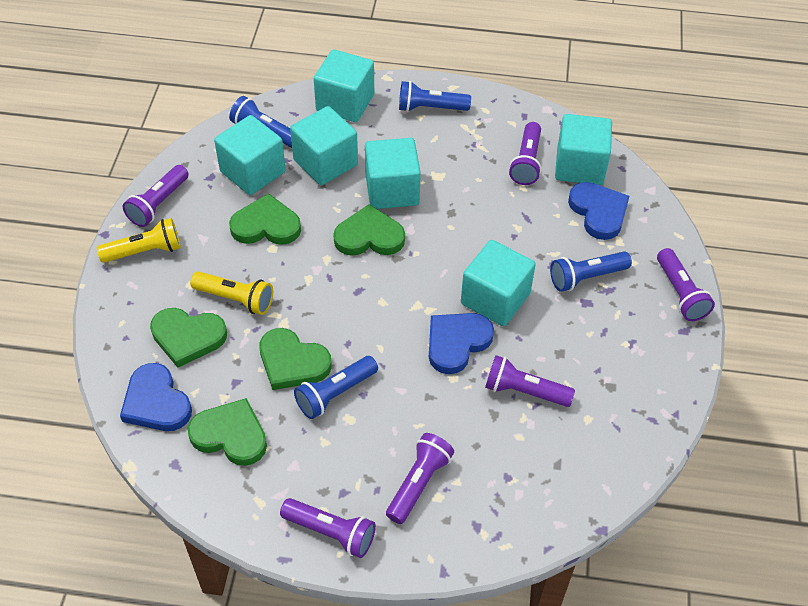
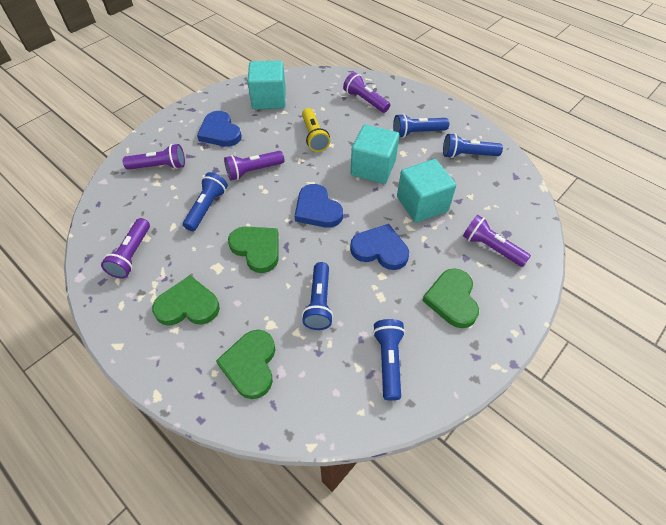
blue flashlight: 4 -> 5
green heart: 5 -> 4
purple flashlight: 6 -> 5
turquoise cube: 6 -> 3
yellow flashlight: 2 -> 1

